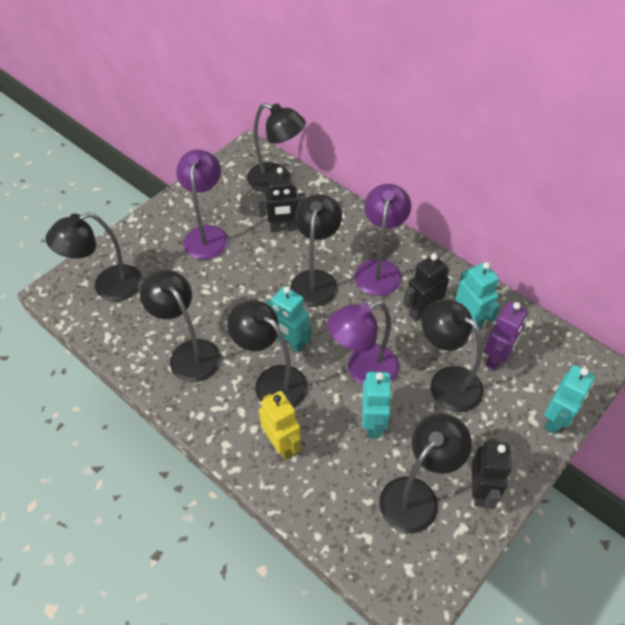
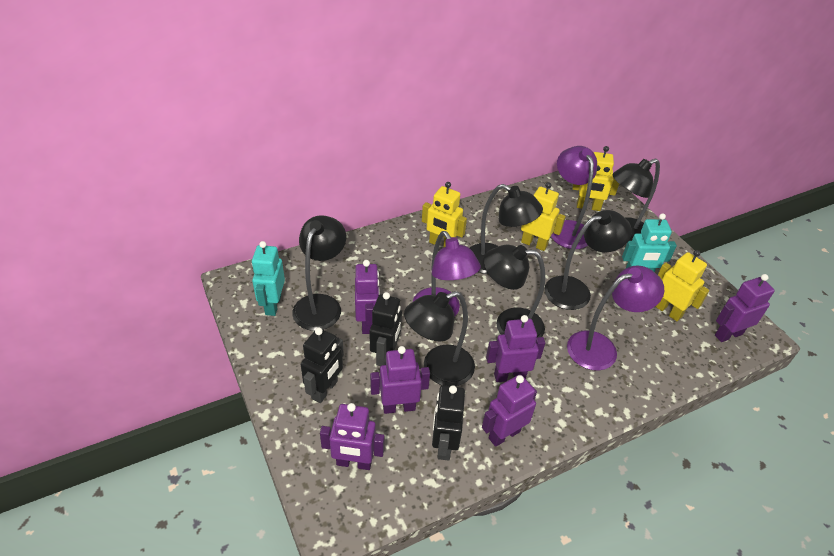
black lamp: 7 -> 6
purple robot: 1 -> 6
turquoise robot: 4 -> 2
yellow robot: 1 -> 4

